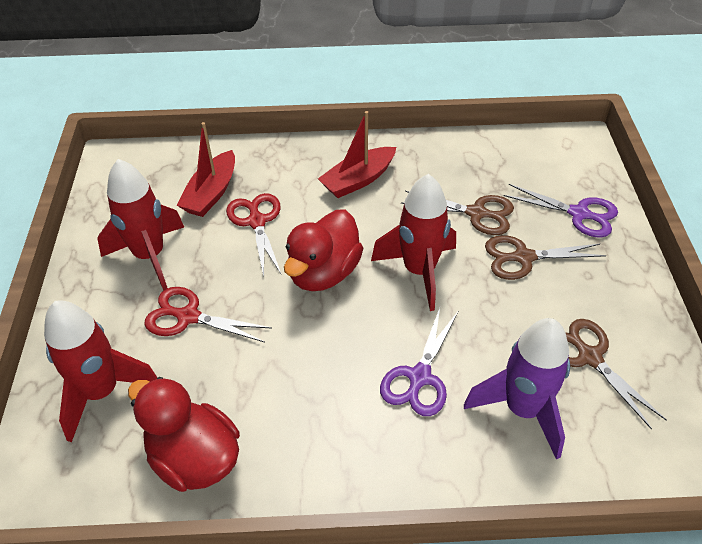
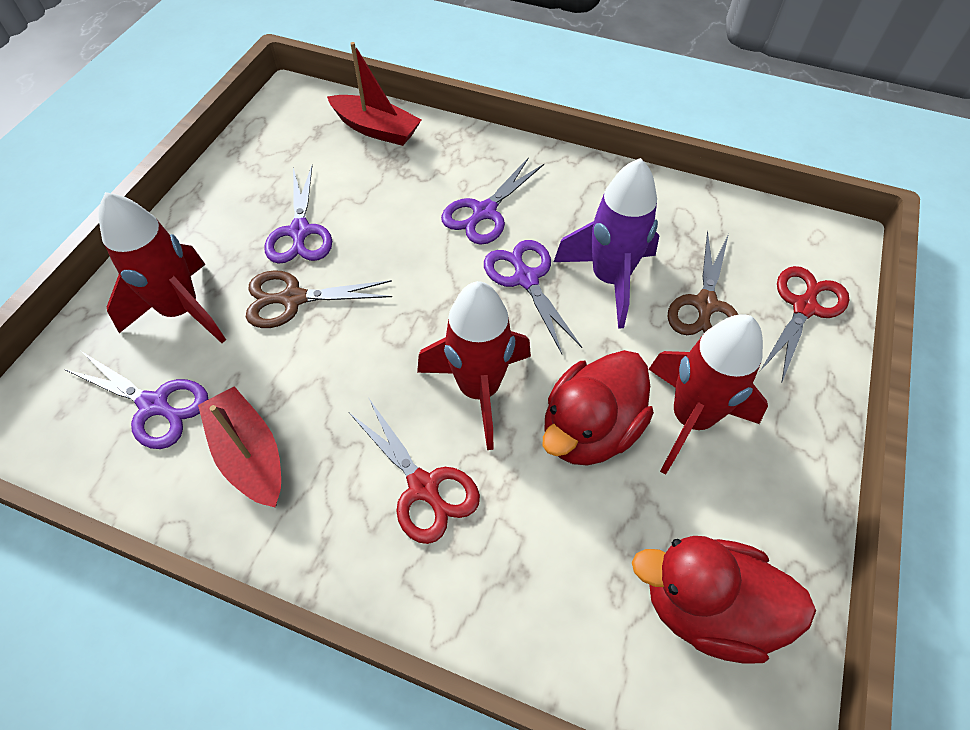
brown scissors: 3 -> 2
purple scissors: 2 -> 4

